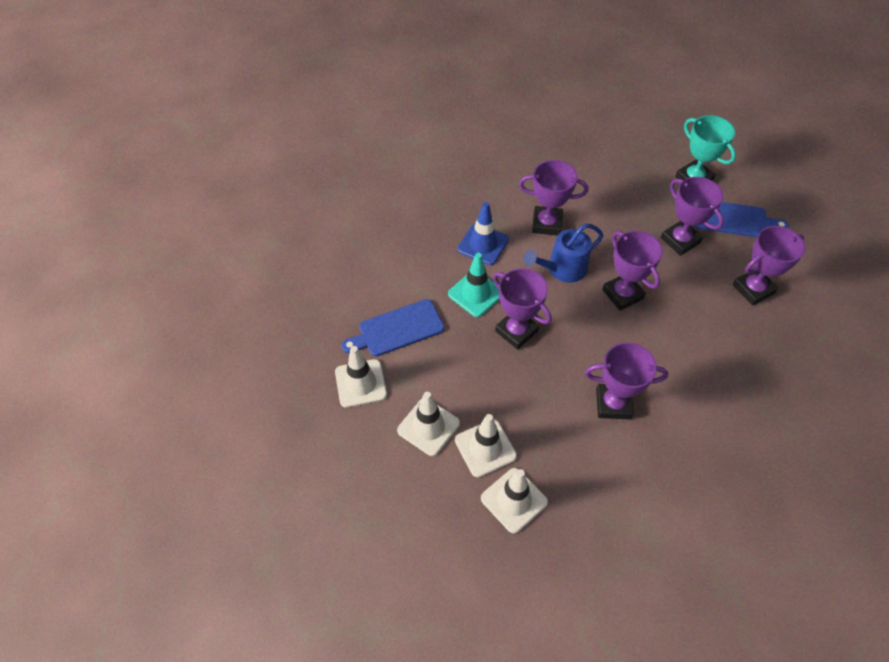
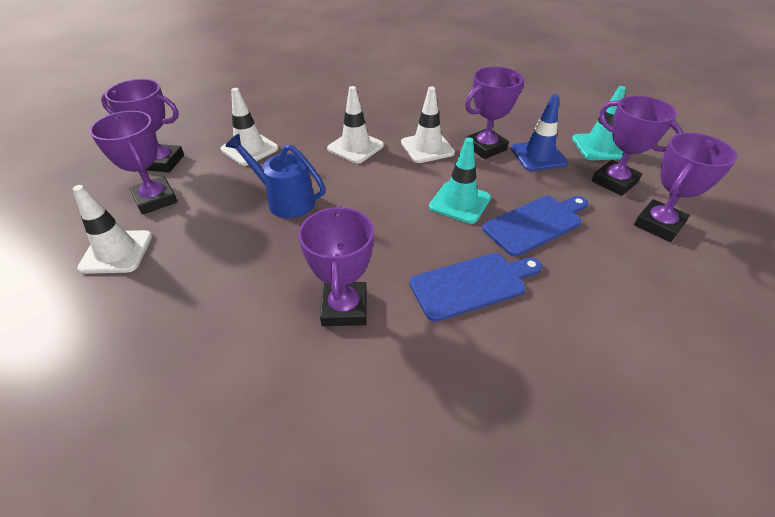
turquoise traffic cone: 1 -> 2
turquoise trophy: 1 -> 0

